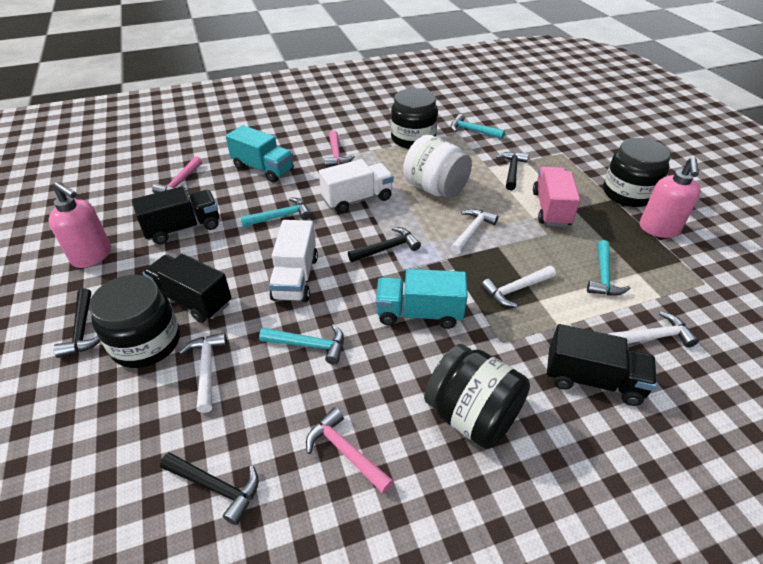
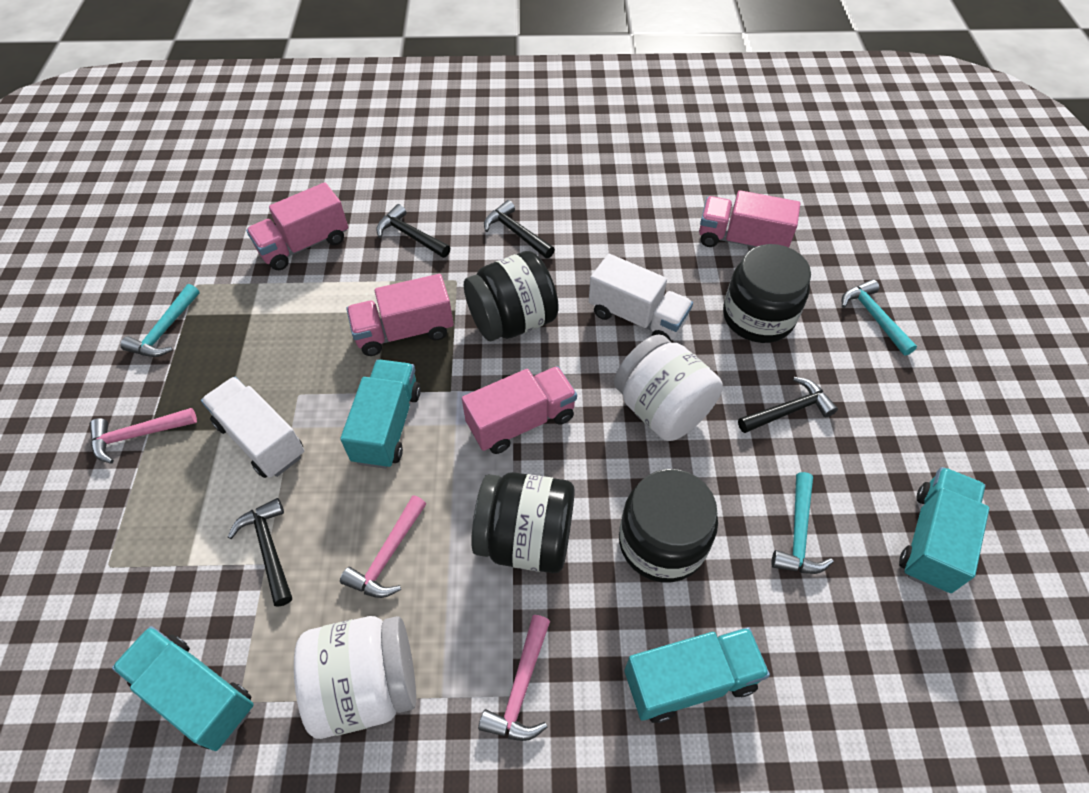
black truck: 3 -> 0
pink soap dispenser: 2 -> 0
pink truck: 1 -> 4
turquoise hammer: 4 -> 3
turquoise truck: 2 -> 4
white hammer: 4 -> 0
white jar: 1 -> 2

